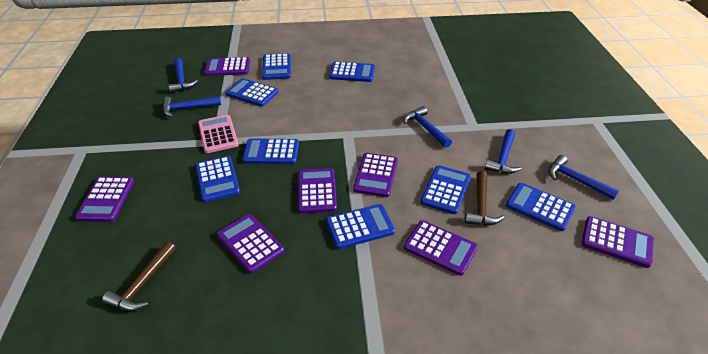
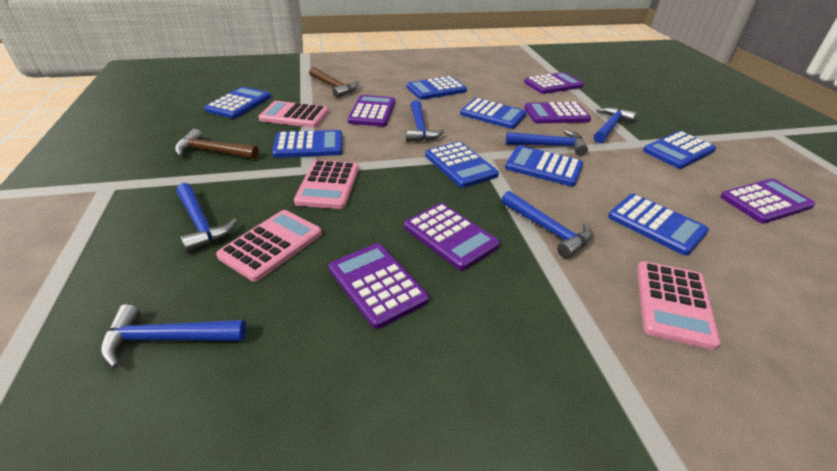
blue hammer: 5 -> 6
pink calculator: 1 -> 4
purple calculator: 7 -> 6

